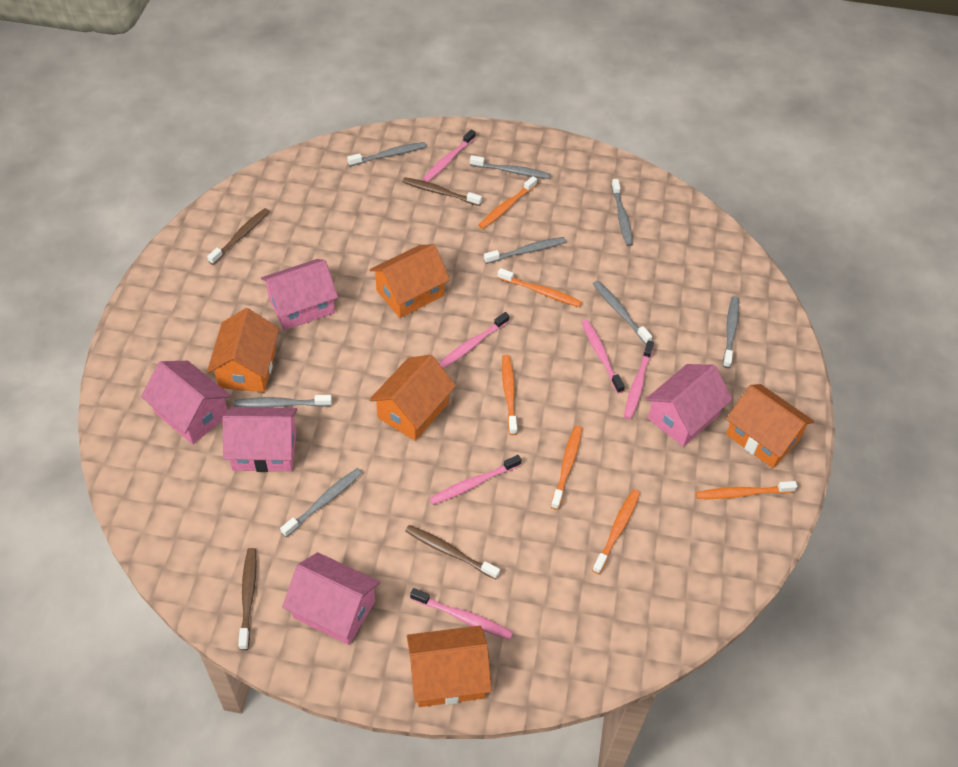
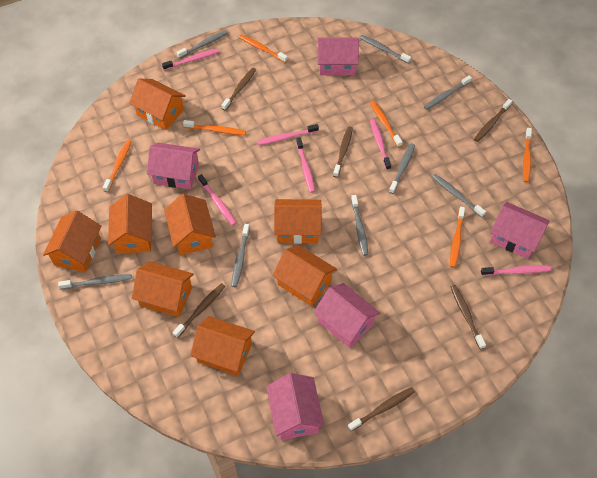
brown toothbrush: 4 -> 6
orange house: 5 -> 8

